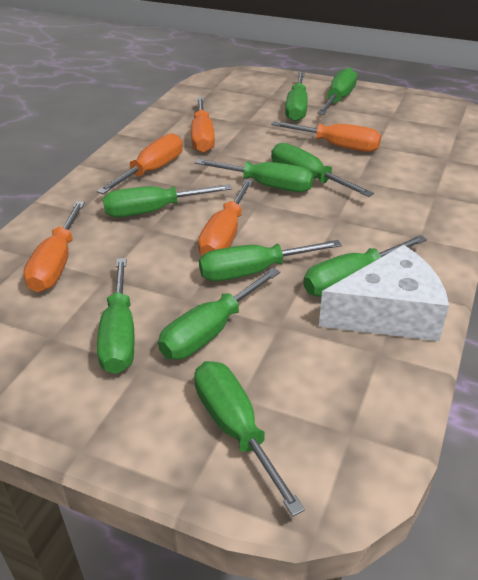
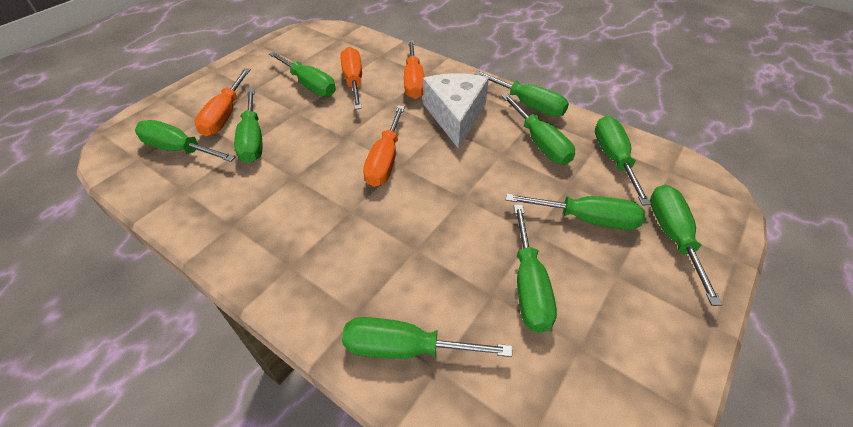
orange screwdriver: 5 -> 4

